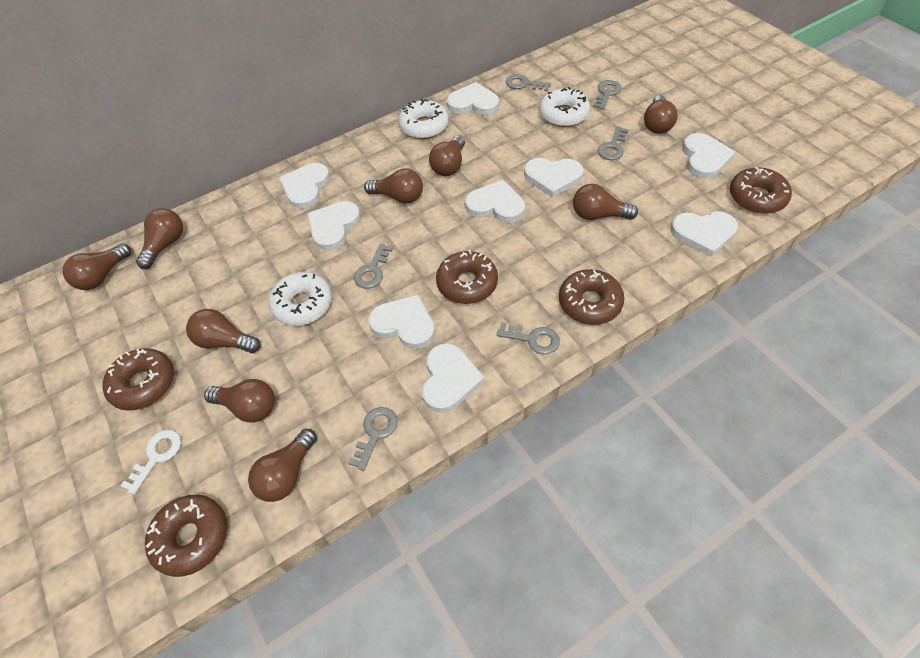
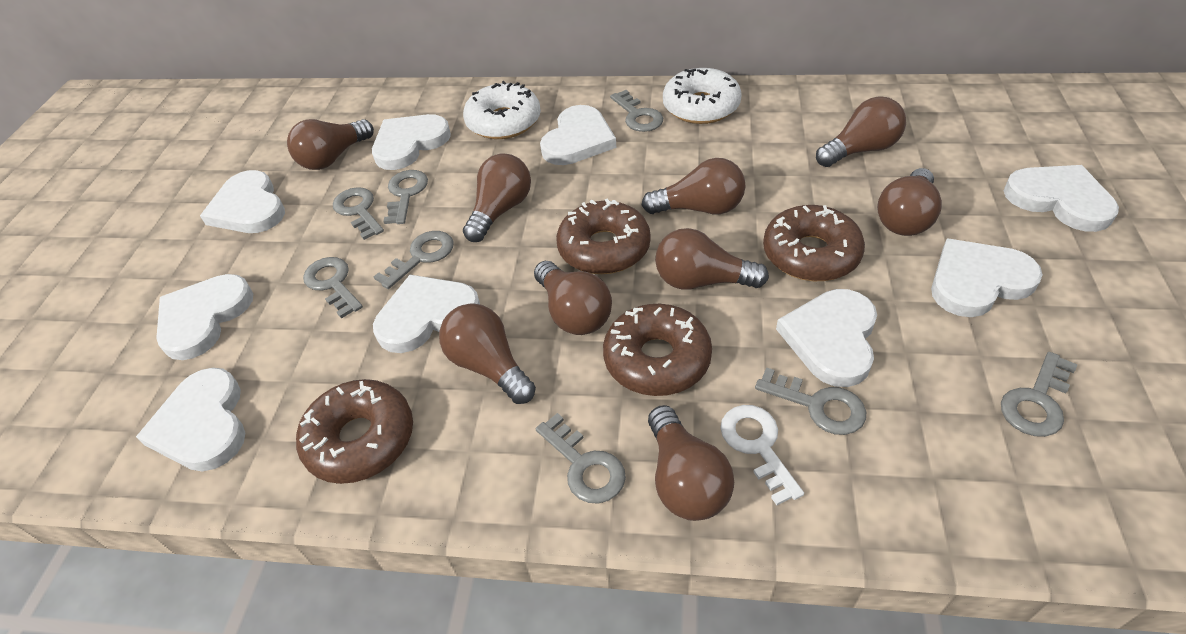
brown donut: 5 -> 4
grey key: 6 -> 8
white donut: 3 -> 2

